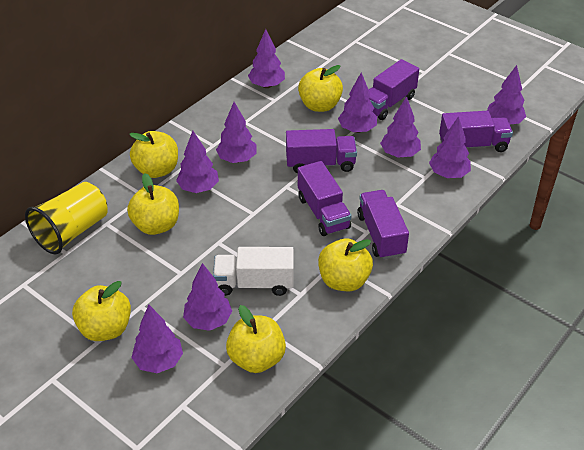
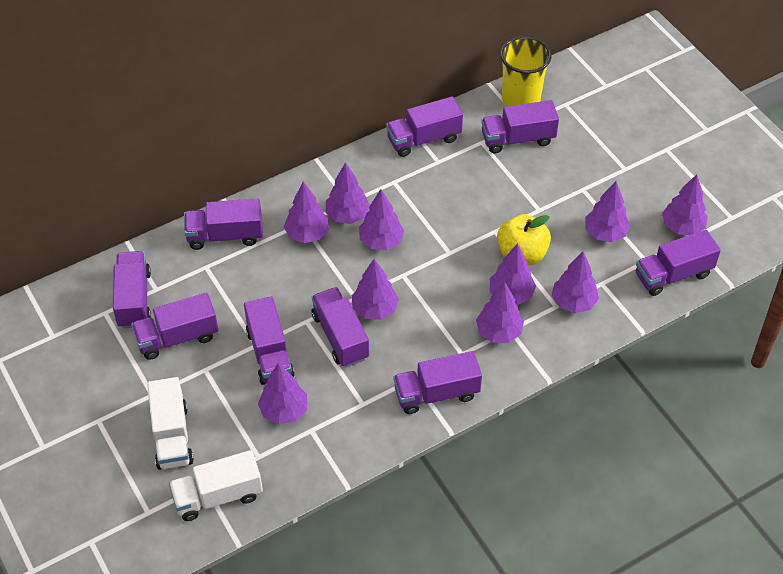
purple tree: 9 -> 10
purple truck: 5 -> 9
white truck: 1 -> 2
yellow apple: 6 -> 1

